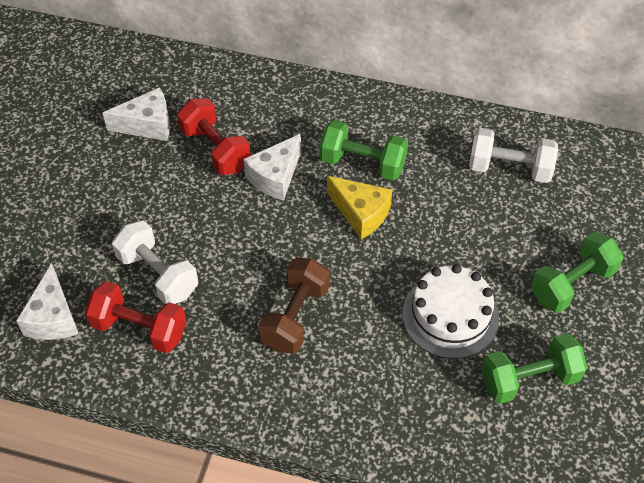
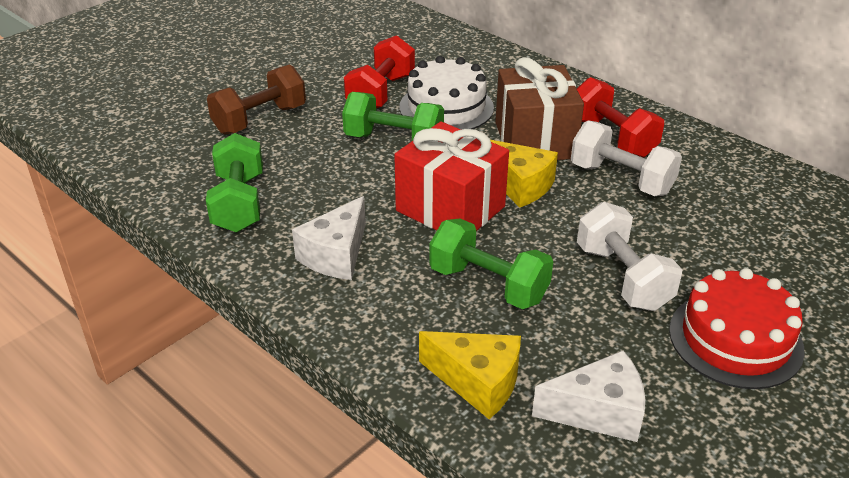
brown gift: 0 -> 1
red cake: 0 -> 1
red gift: 0 -> 1
white cheese: 3 -> 2
yellow cheese: 1 -> 2

